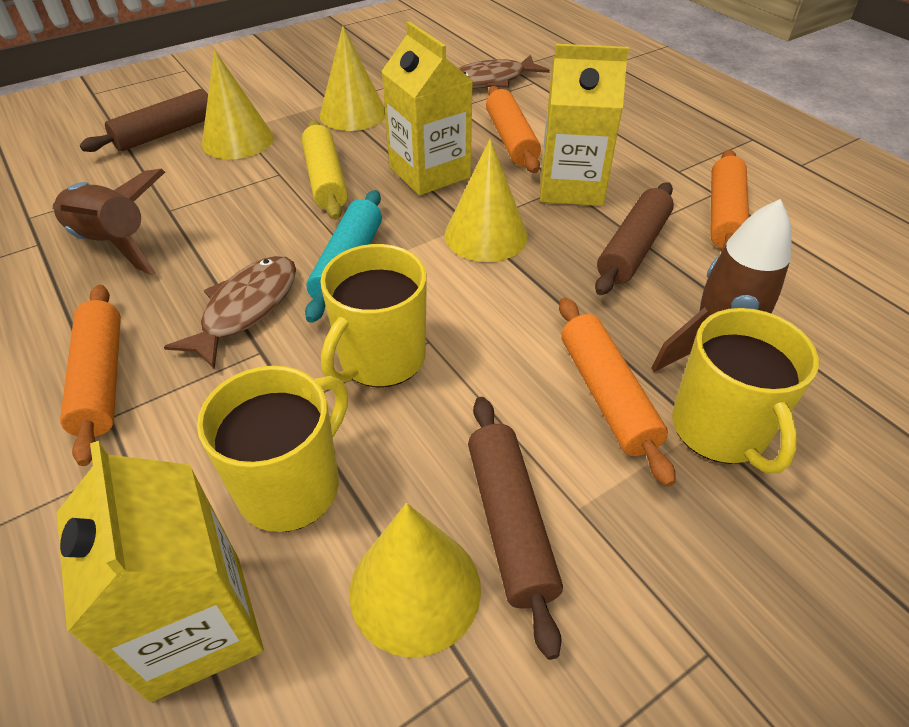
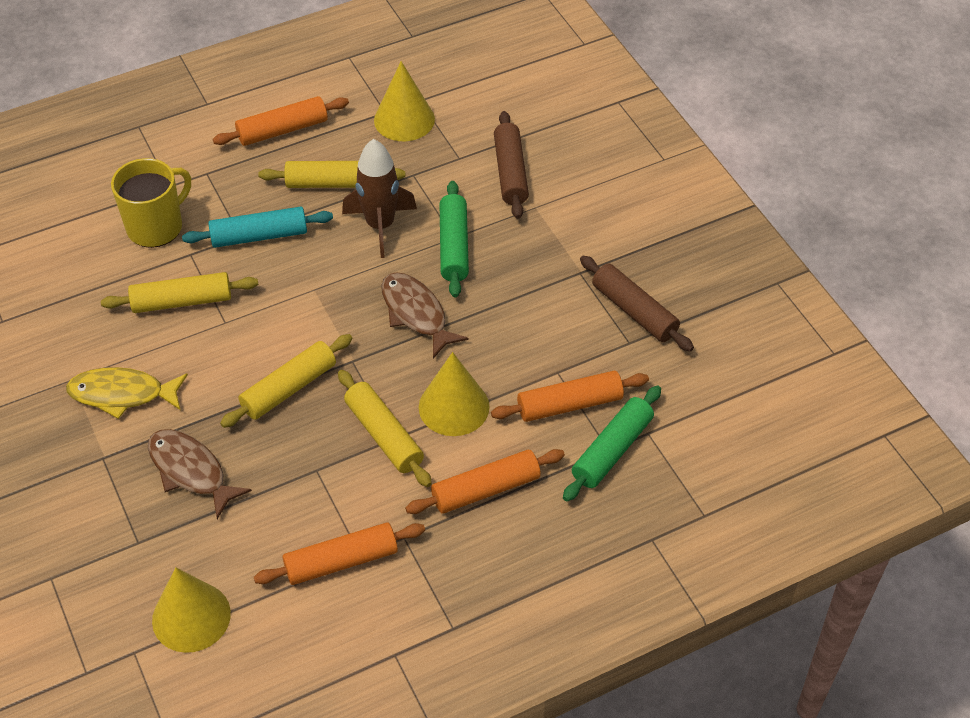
brown rocket: 2 -> 1
brown rolling pin: 3 -> 2
green rolling pin: 0 -> 2
yellow carton: 3 -> 0
yellow cone: 4 -> 3
yellow fish: 0 -> 1
yellow mug: 3 -> 1
yellow rolling pin: 1 -> 4

